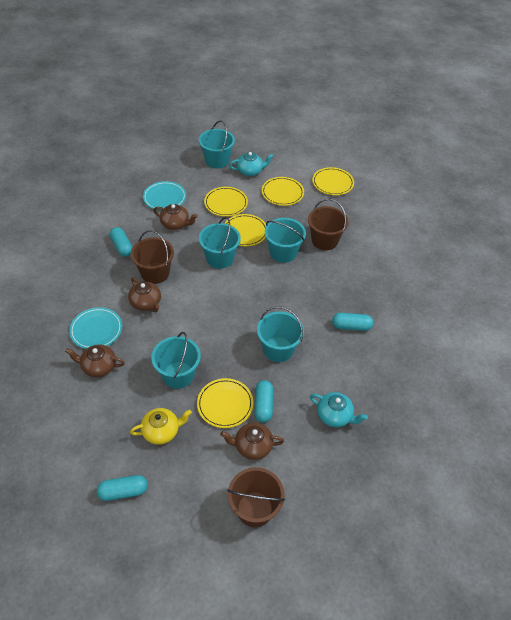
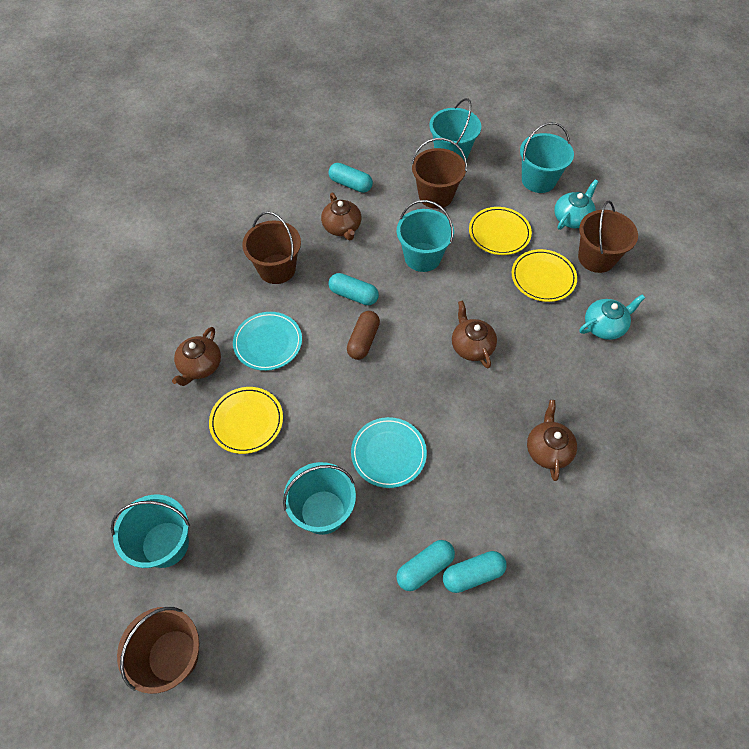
brown bucket: 3 -> 4
brown capsule: 0 -> 1
yellow plate: 5 -> 3
yellow teapot: 1 -> 0

